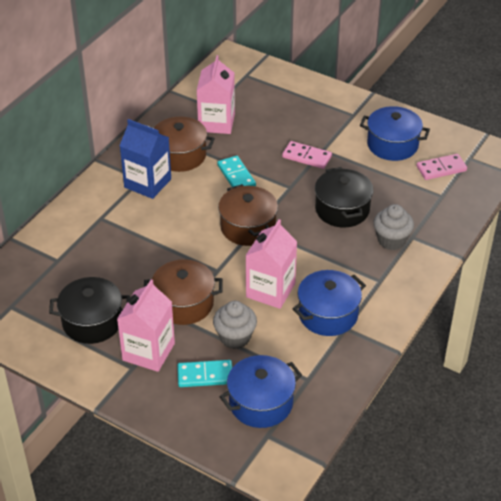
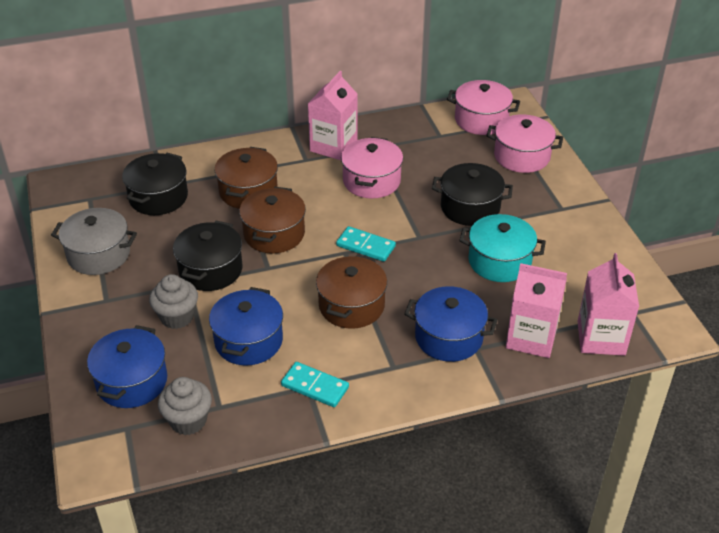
black pot: 2 -> 3
blue carton: 1 -> 0
grey pot: 0 -> 1
pink domino: 2 -> 0
pink pot: 0 -> 3
turquoise pot: 0 -> 1

